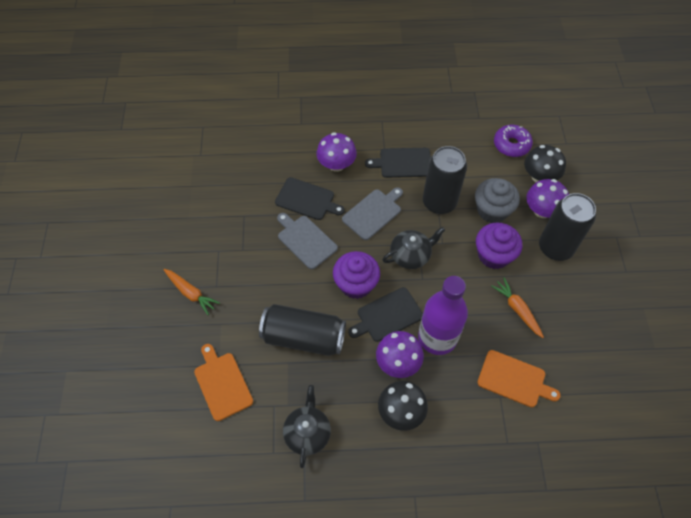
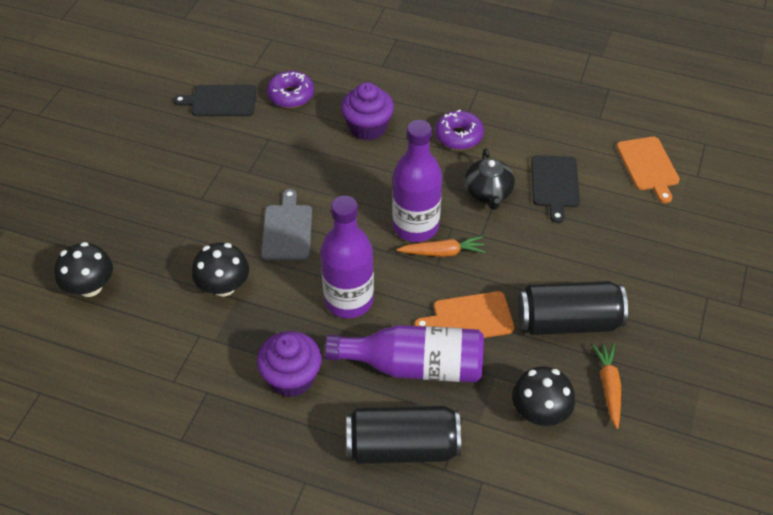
black can: 3 -> 2
black cutting board: 3 -> 2
black mushroom: 2 -> 3
black teapot: 2 -> 1
grey cupcake: 1 -> 0
grey cutting board: 2 -> 1
purple bottle: 1 -> 3
purple donut: 1 -> 2
purple mushroom: 3 -> 0

